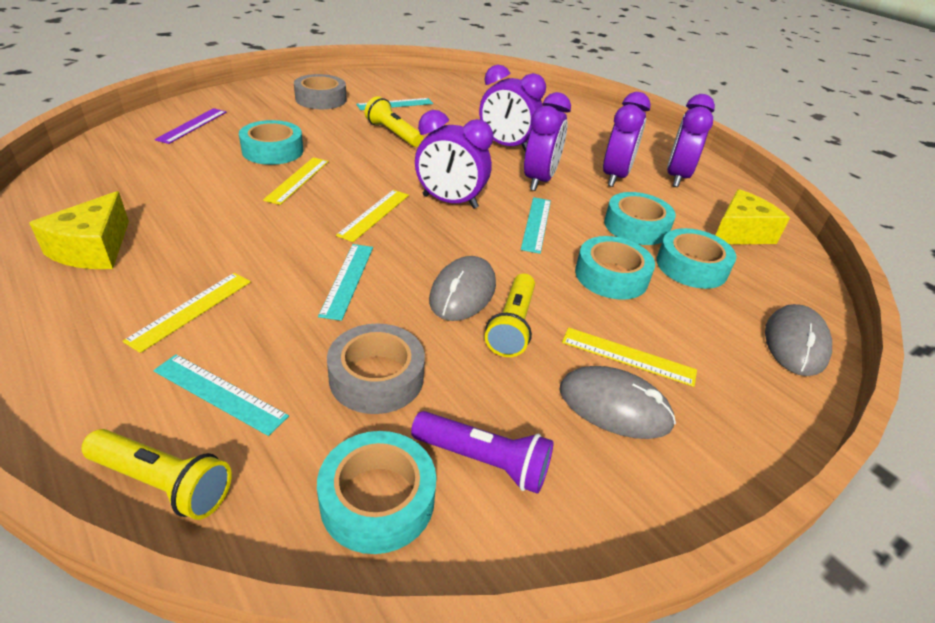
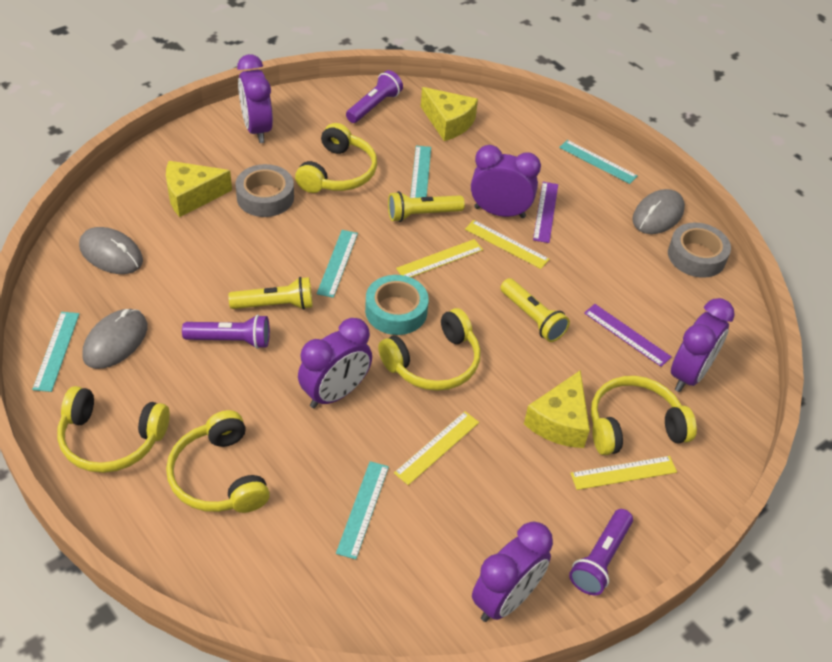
purple flashlight: 1 -> 3
purple ruler: 1 -> 2
turquoise ruler: 4 -> 5
turquoise tape: 5 -> 1
yellow cheese: 2 -> 3
yellow headphones: 0 -> 5

